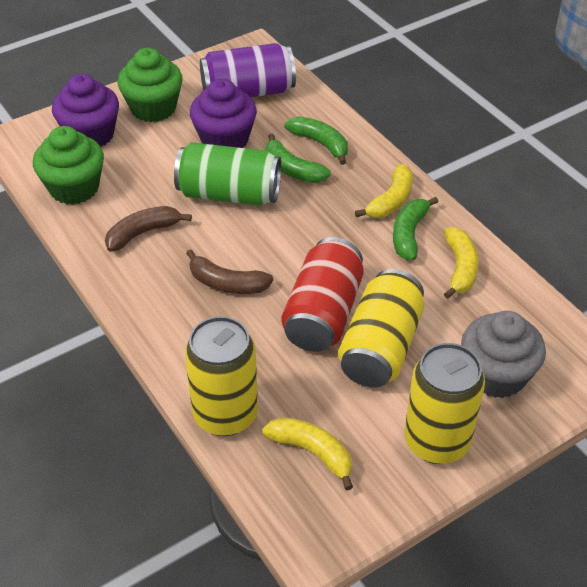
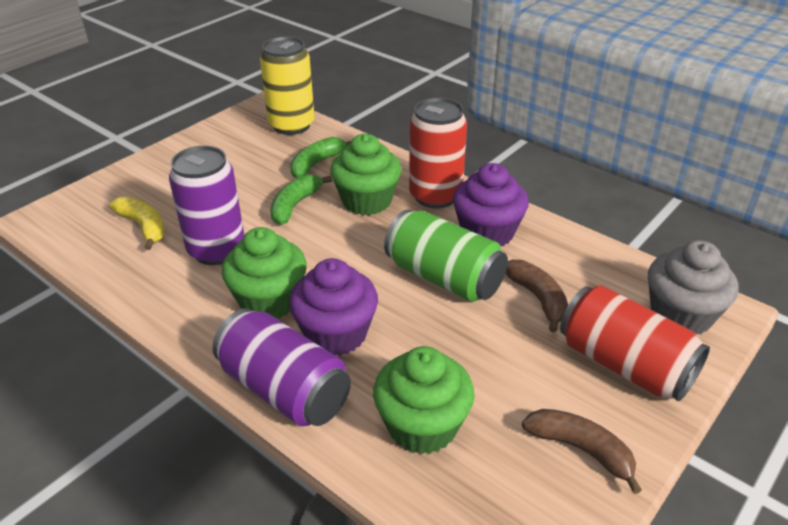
green banana: 3 -> 2
green cupcake: 2 -> 3
purple can: 1 -> 2
red can: 1 -> 2
yellow banana: 3 -> 1
yellow can: 3 -> 1

